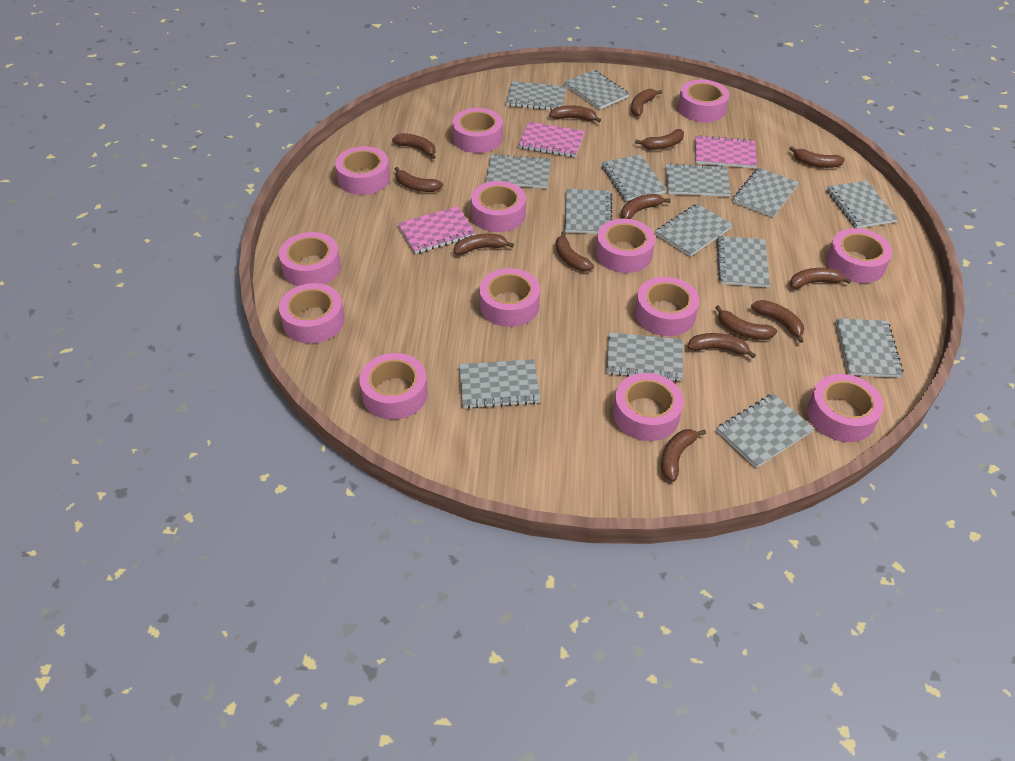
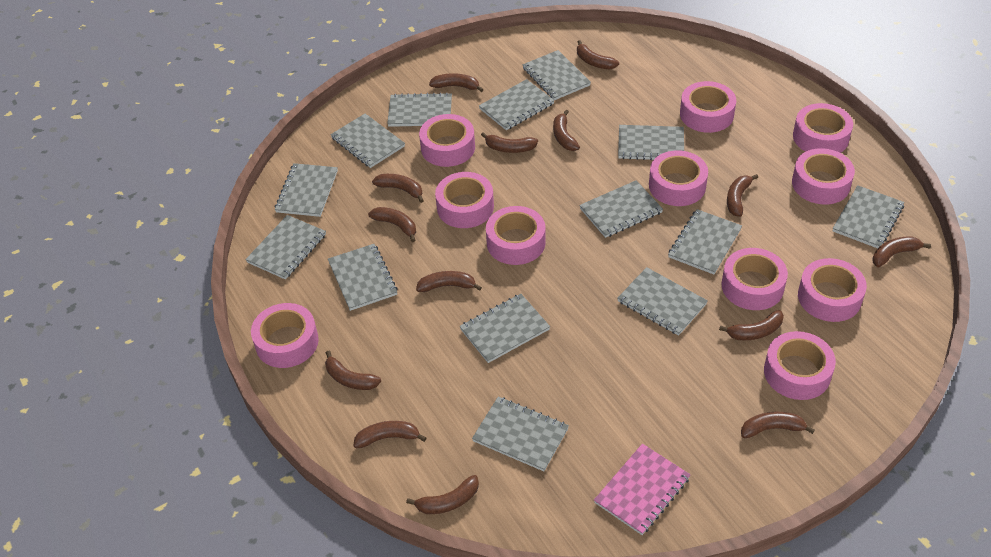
pink notebook: 3 -> 1
pink tape: 13 -> 11

